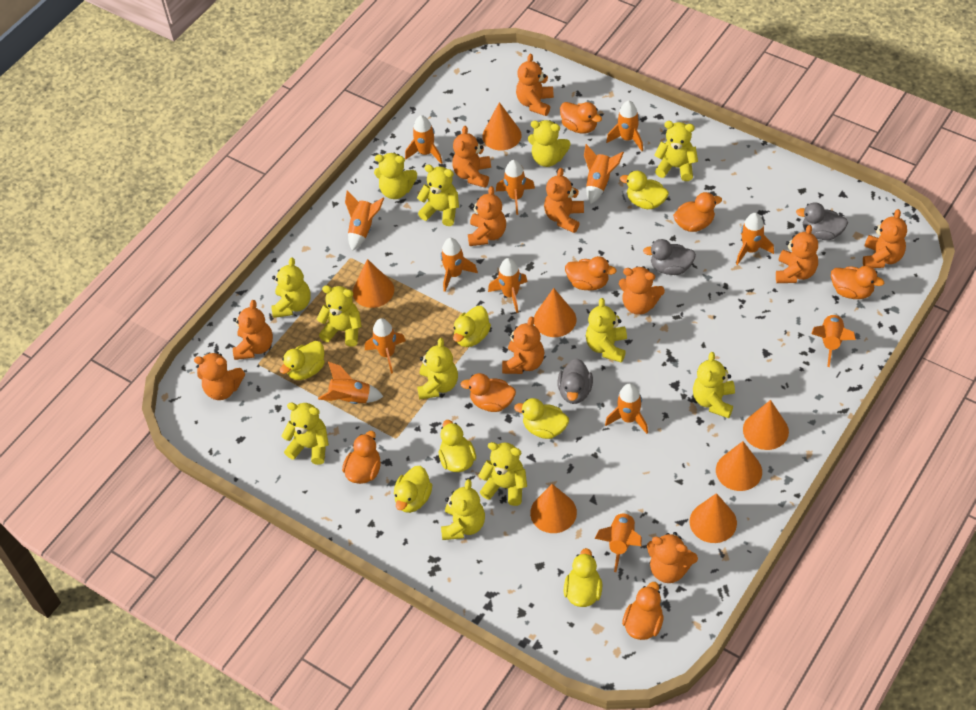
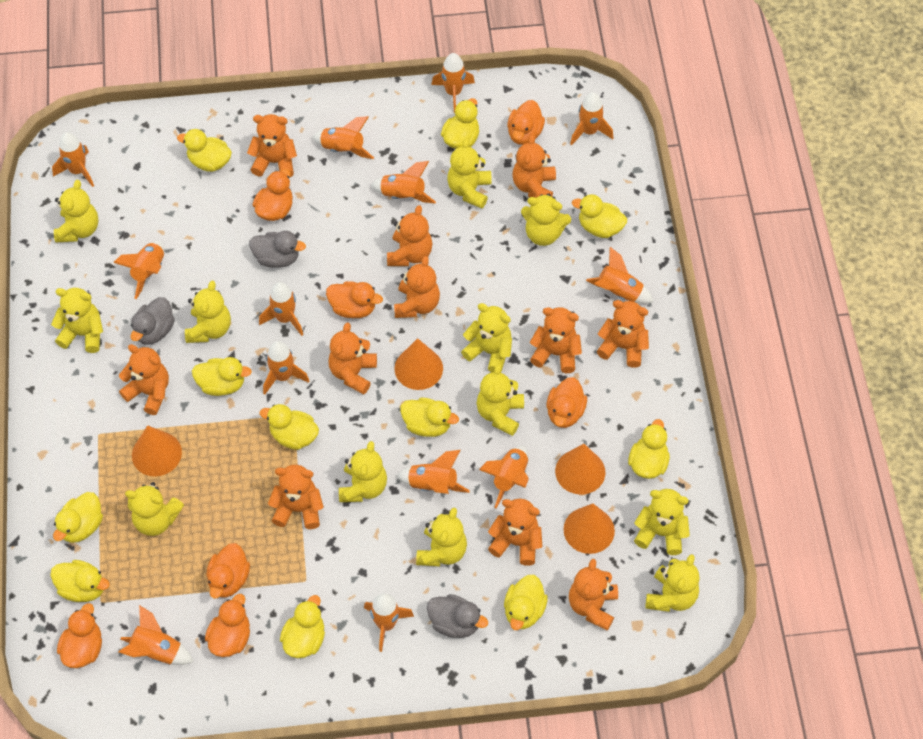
orange cone: 7 -> 4
yellow duck: 7 -> 11

